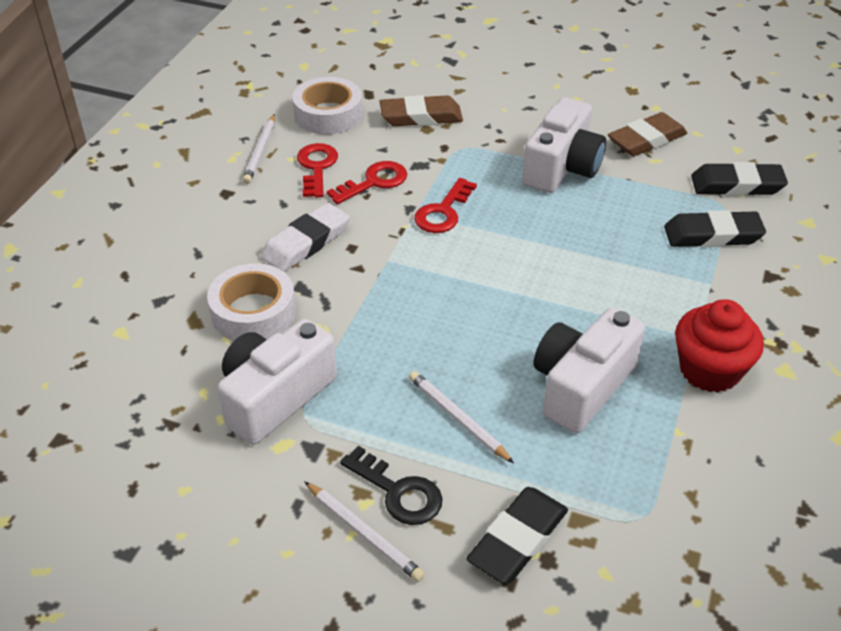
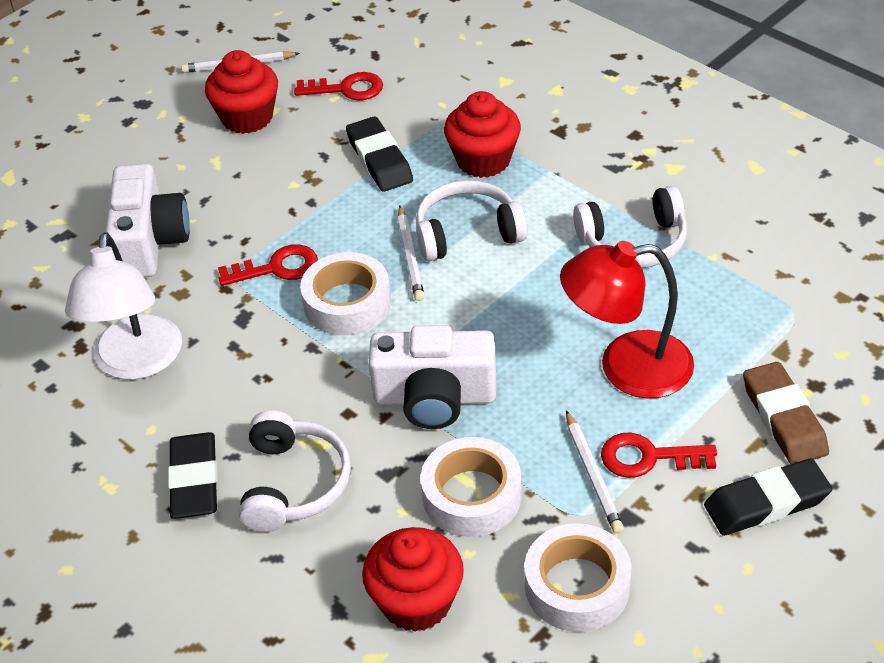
black key: 1 -> 0
brown eraser: 2 -> 1
red cupcake: 1 -> 3
red lamp: 0 -> 1
white camera: 3 -> 2
white eraser: 1 -> 0
white headphones: 0 -> 3
white lamp: 0 -> 1
white tape: 2 -> 3

